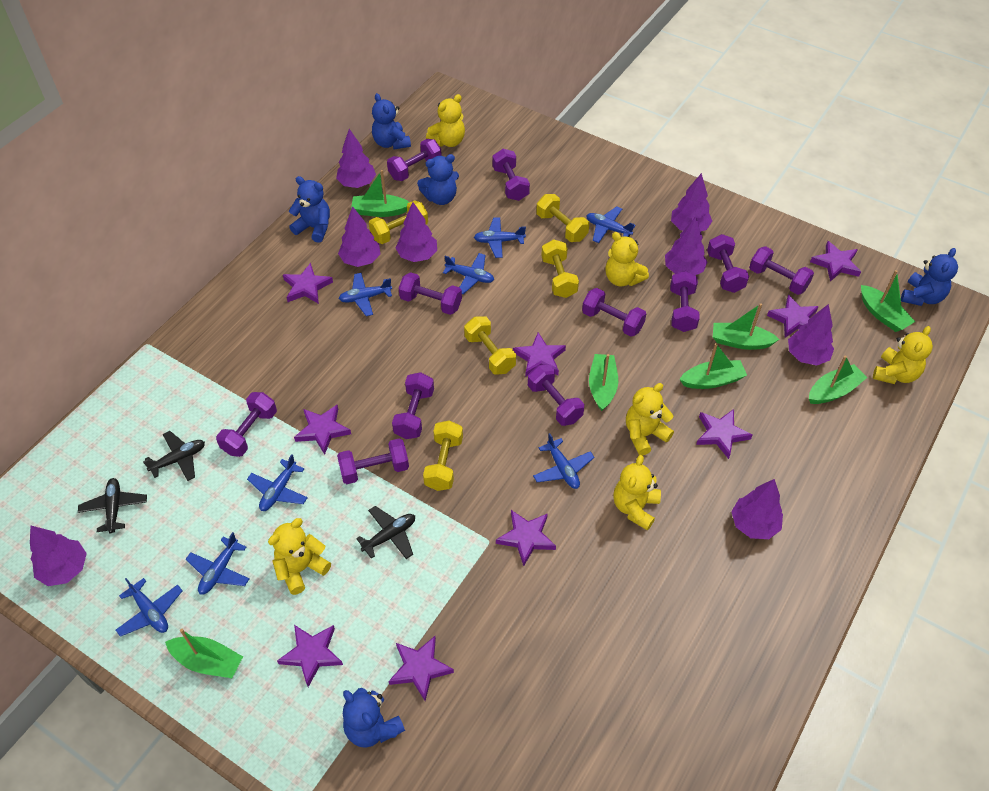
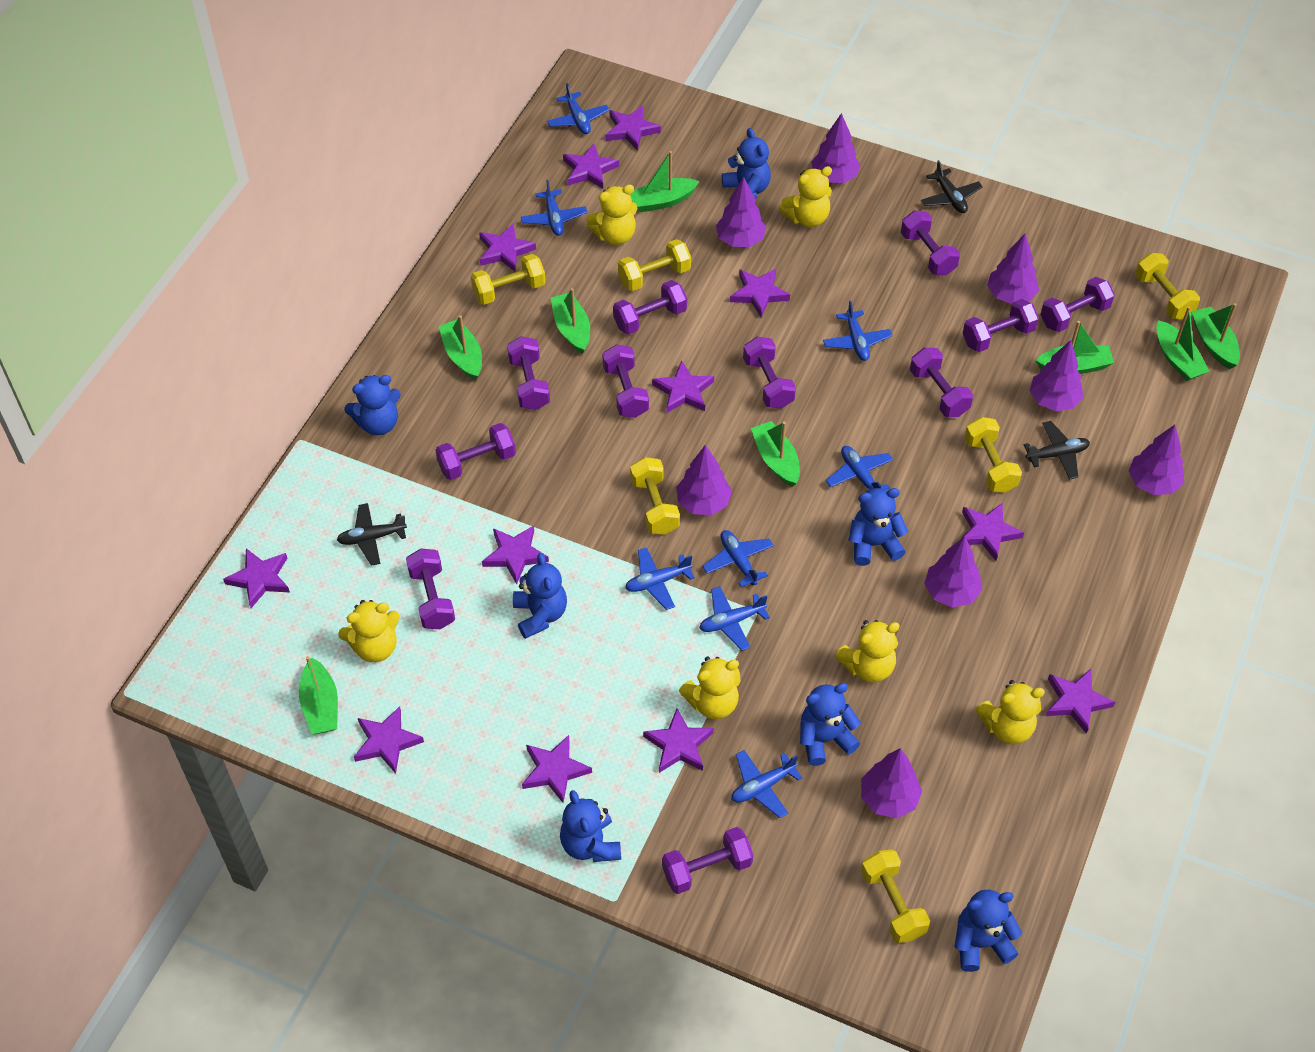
blue teddy bear: 5 -> 7
green boat: 7 -> 8
purple star: 9 -> 12
yellow dumbbell: 5 -> 6

